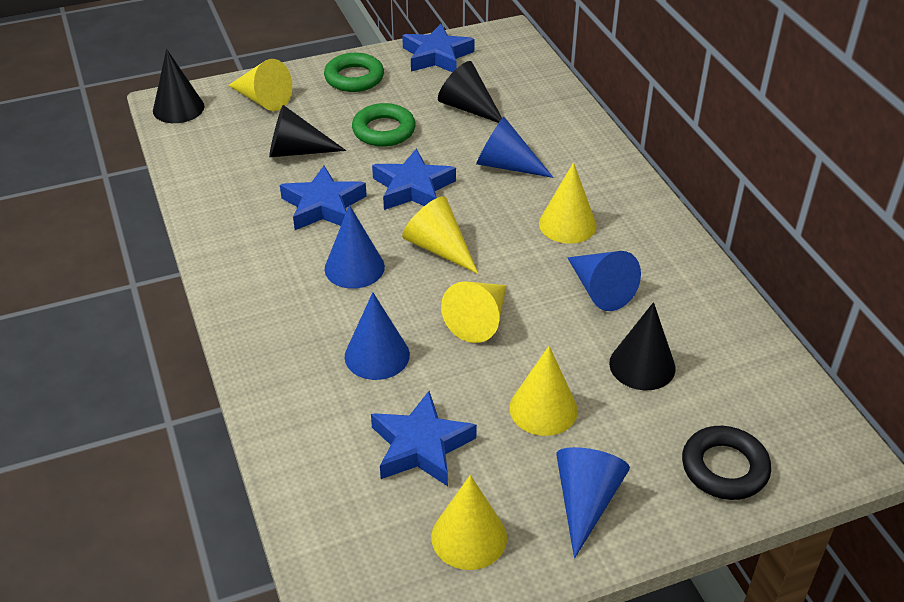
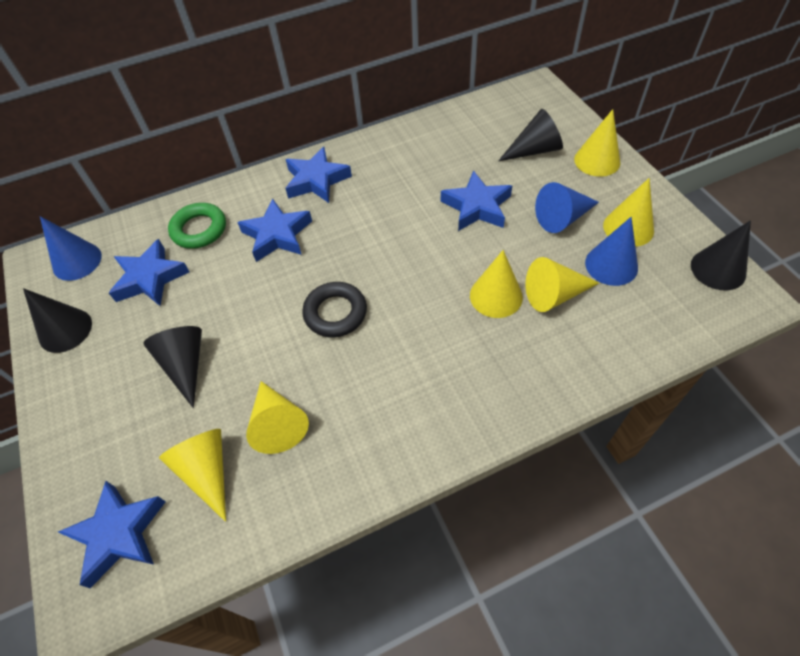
blue cone: 5 -> 3
blue star: 4 -> 5
green ring: 2 -> 1

